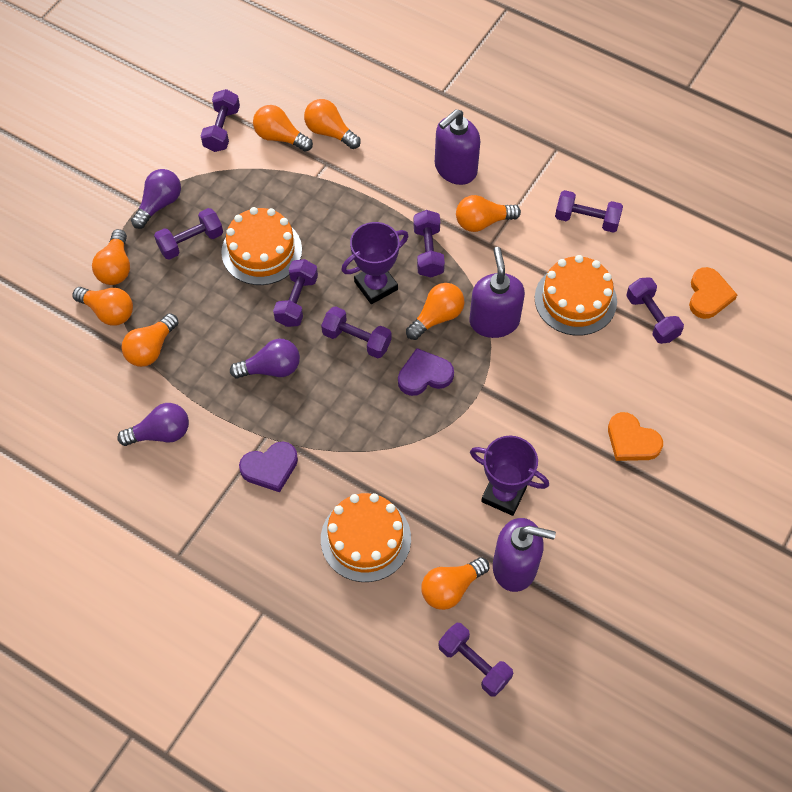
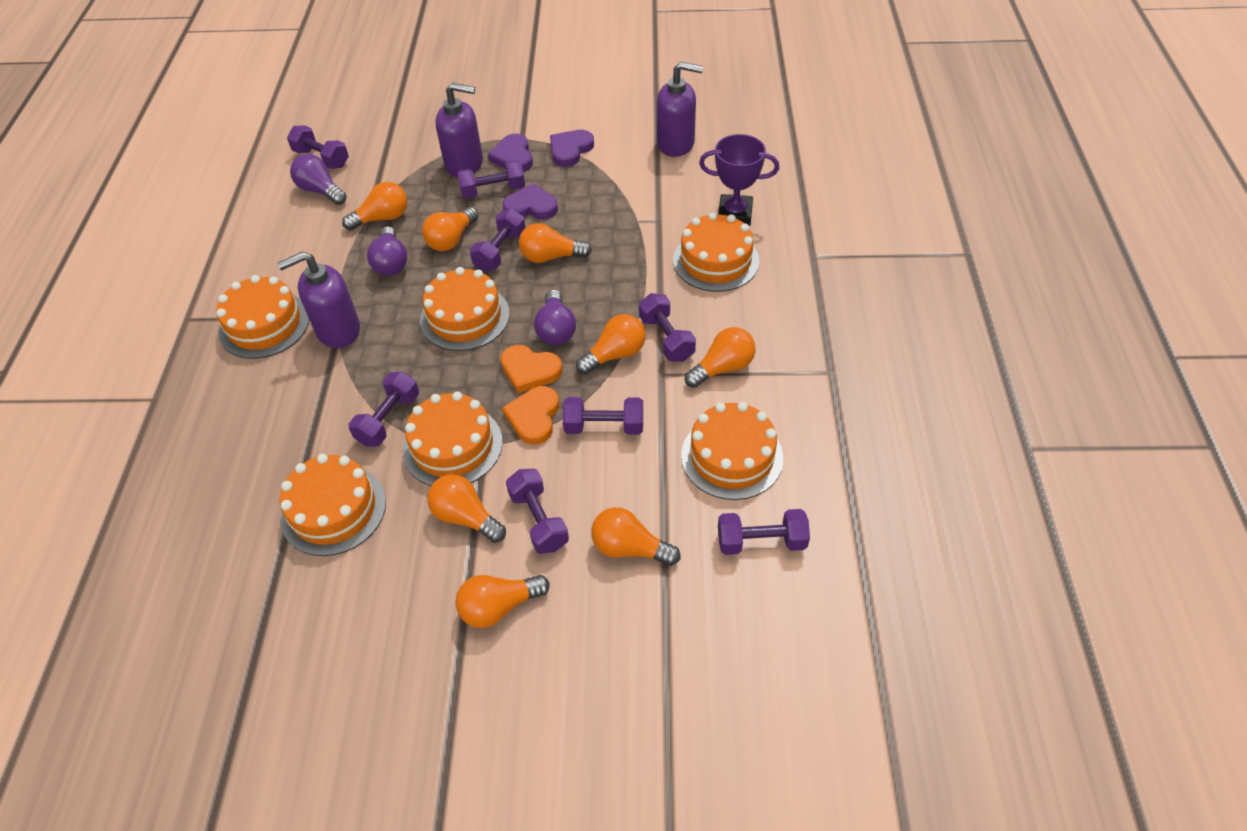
orange cake: 3 -> 6
purple heart: 2 -> 3
purple trophy: 2 -> 1

